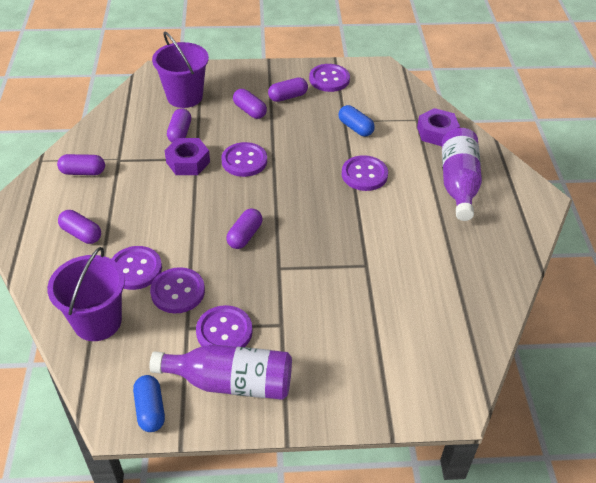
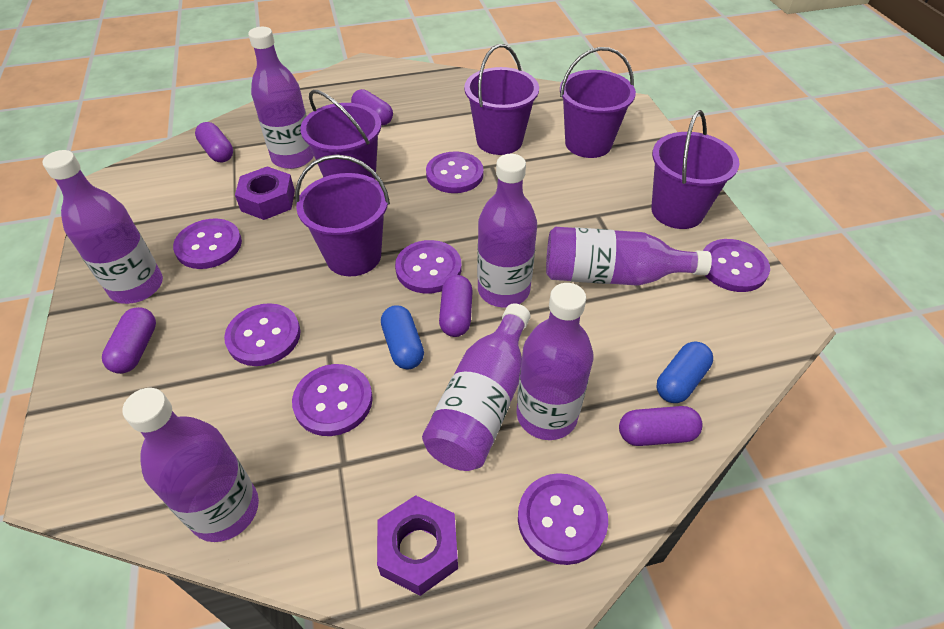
purple bottle: 2 -> 7
purple bucket: 2 -> 5
purple button: 6 -> 7
purple capsule: 6 -> 5

